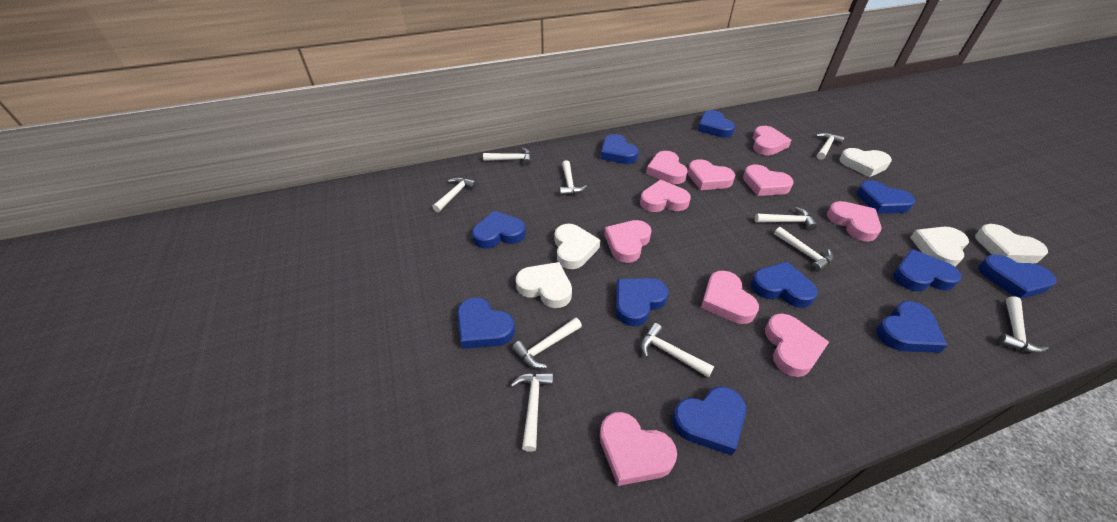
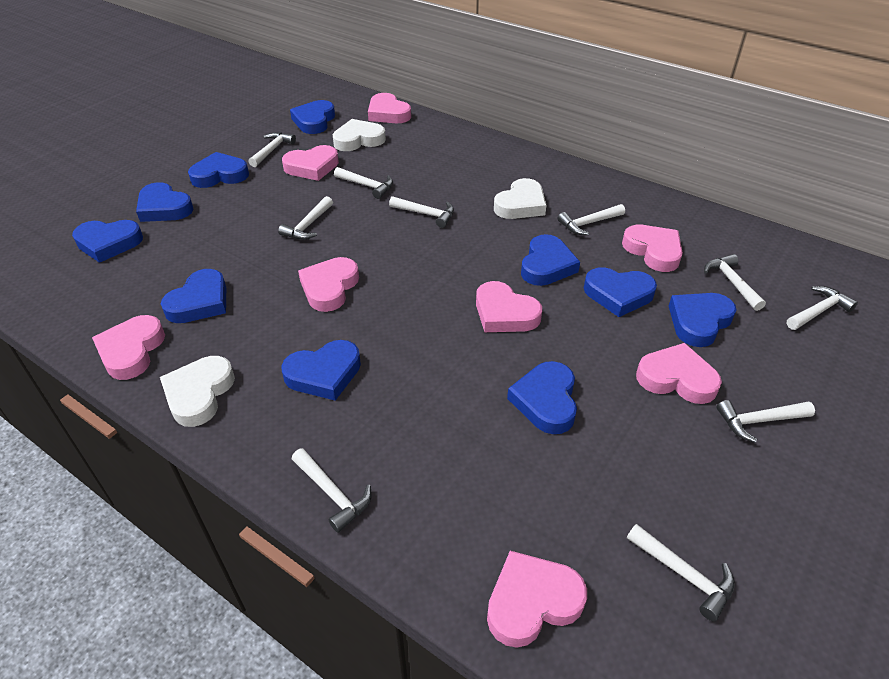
blue heart: 11 -> 10
pink heart: 10 -> 8
white heart: 5 -> 3

